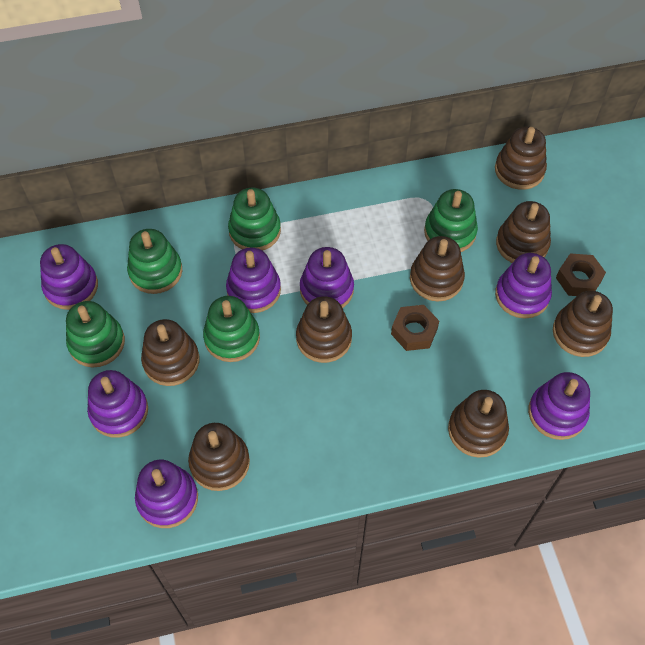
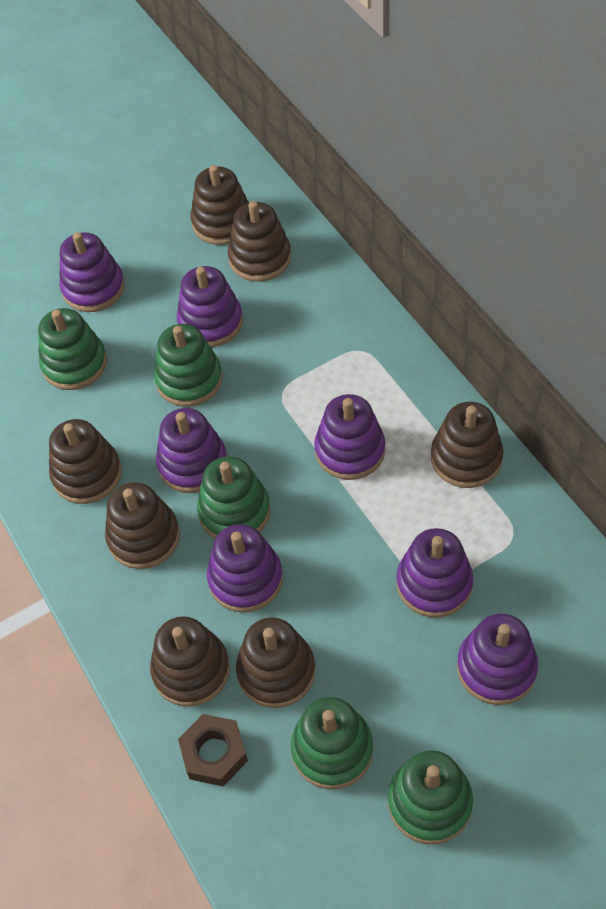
brown nut: 2 -> 1
brown stacking toy: 8 -> 7

